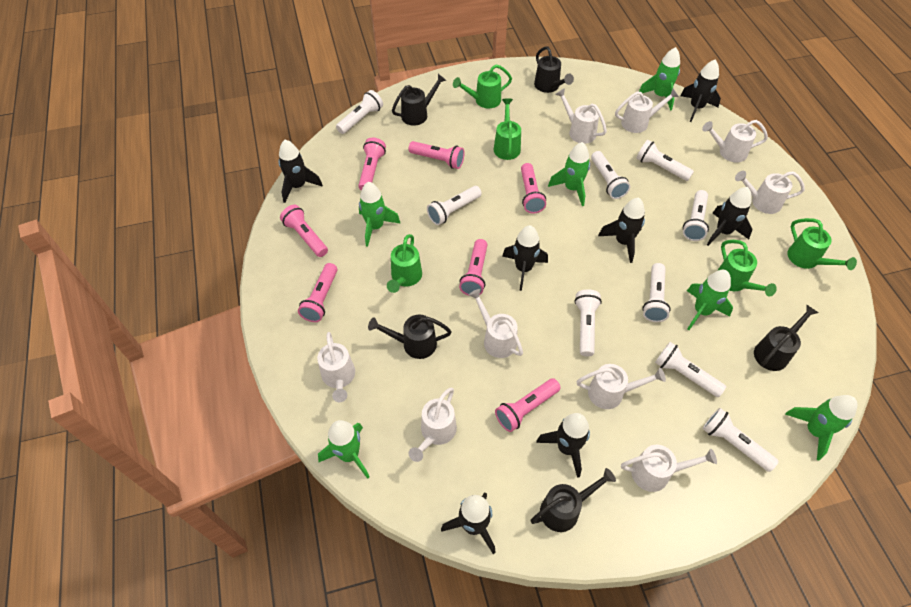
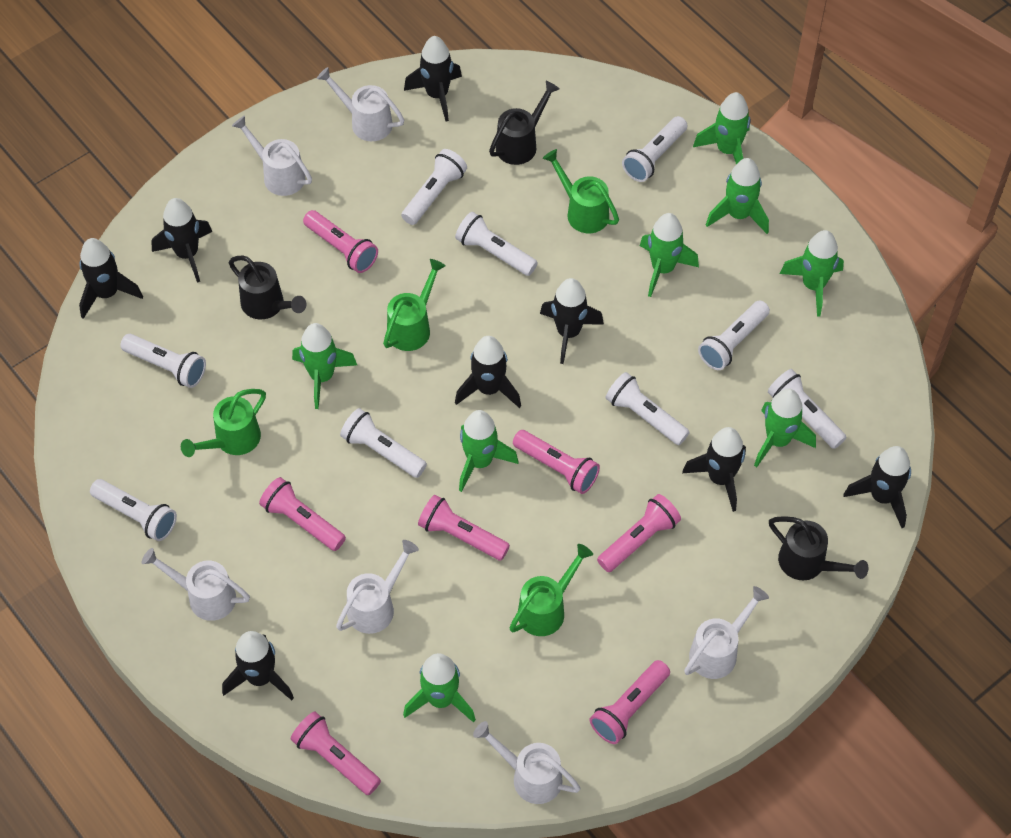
black rocket: 7 -> 8
black watering can: 5 -> 3
green rocket: 6 -> 8
green watering can: 5 -> 4
white watering can: 9 -> 6

